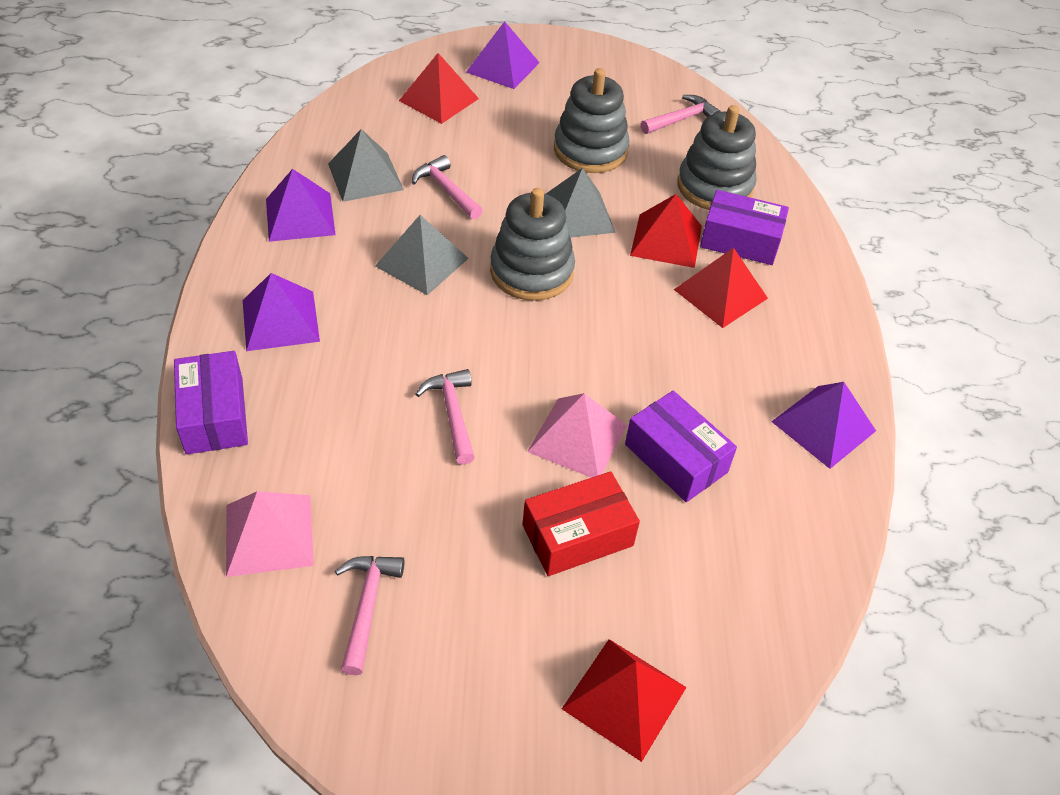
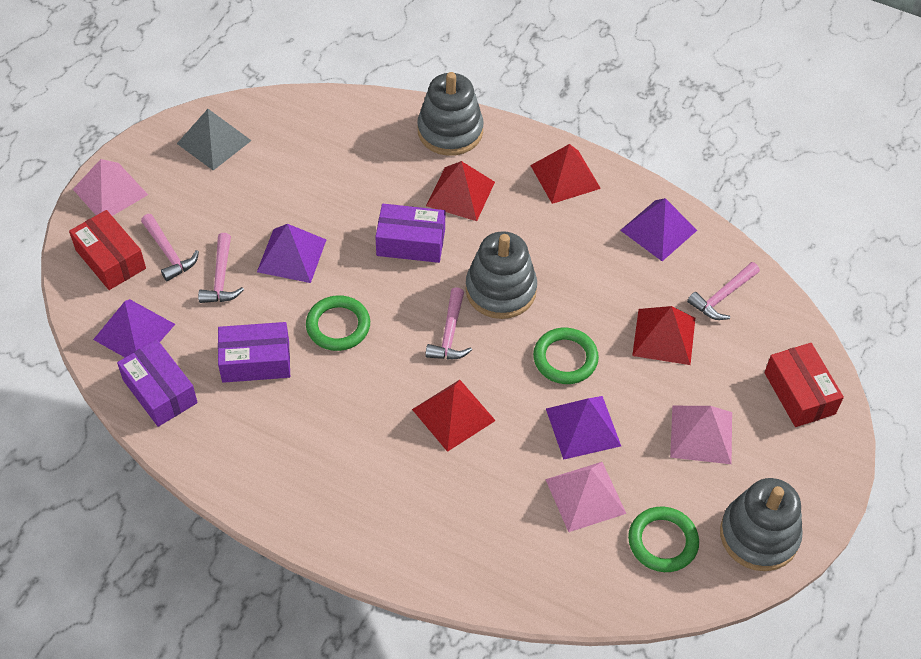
green ring: 0 -> 3
grey pyramid: 3 -> 1
pink pyramid: 2 -> 3
red box: 1 -> 2

